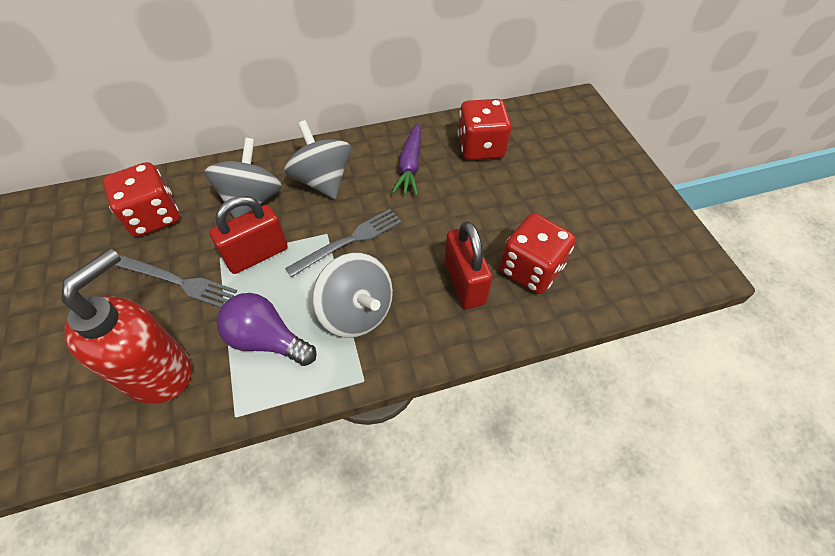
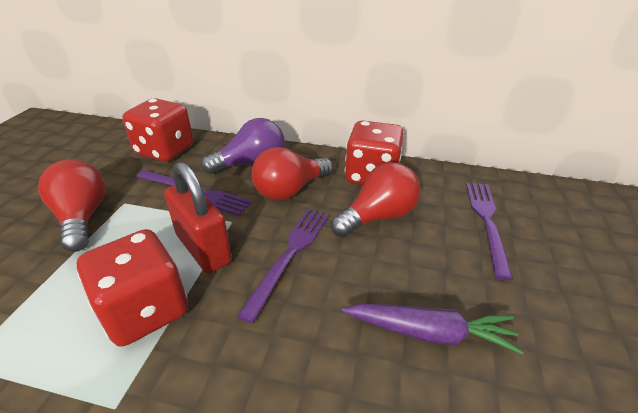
grey fork: 2 -> 0
grey spinning top: 3 -> 0
purple fork: 0 -> 3
red light bulb: 0 -> 3
red padlock: 2 -> 1
red soap dispenser: 1 -> 0

